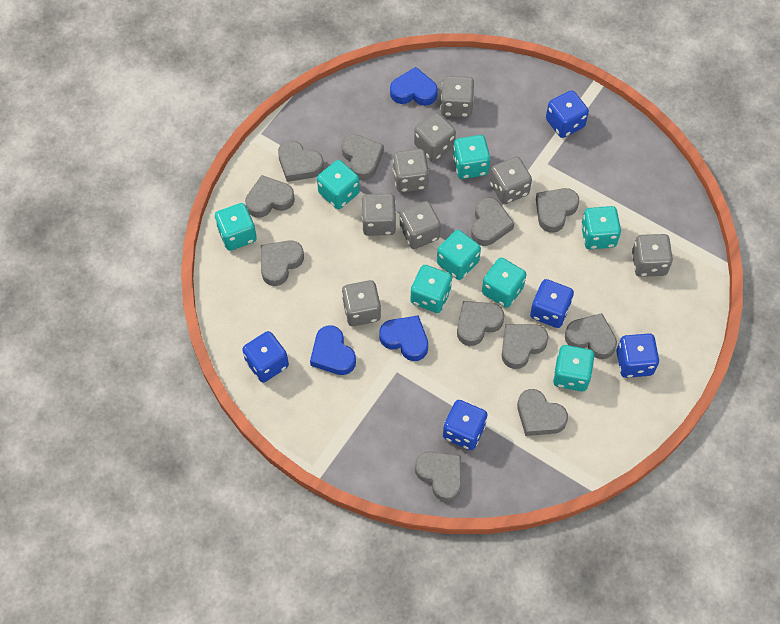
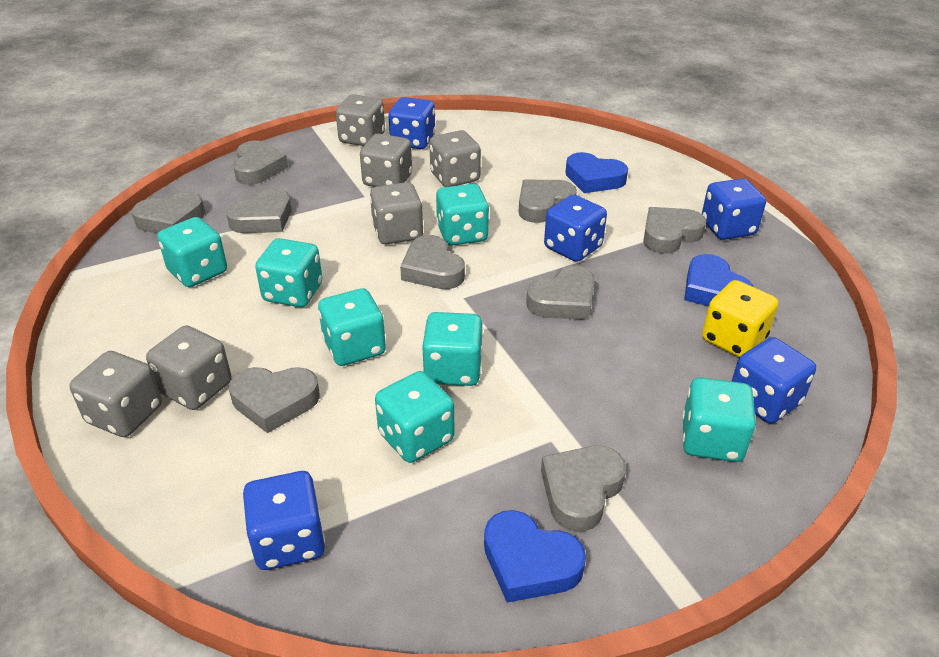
grey dice: 8 -> 6
grey heart: 11 -> 9
turquoise dice: 8 -> 7
yellow dice: 0 -> 1

